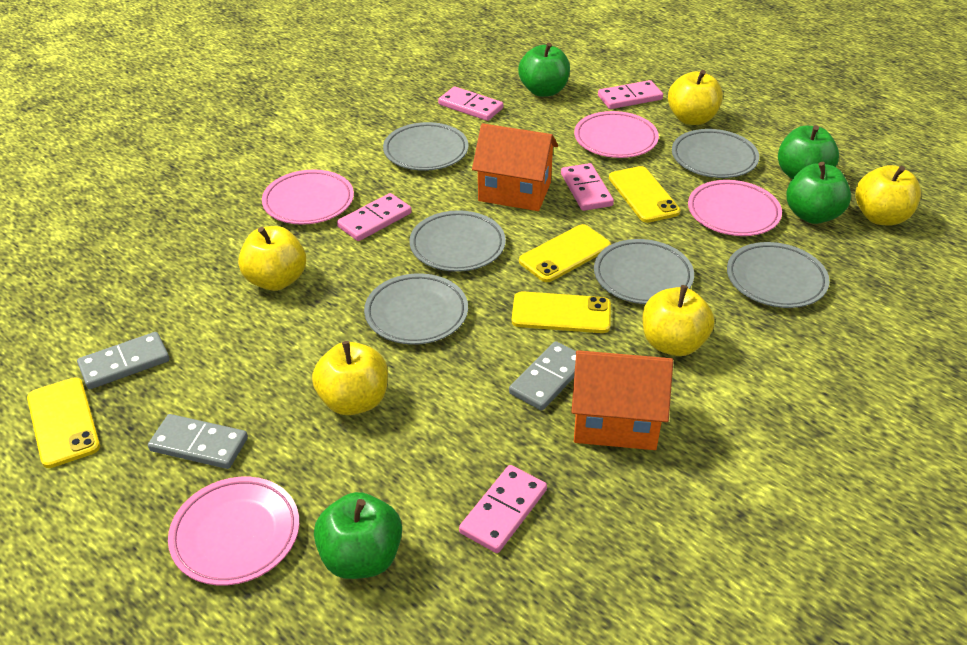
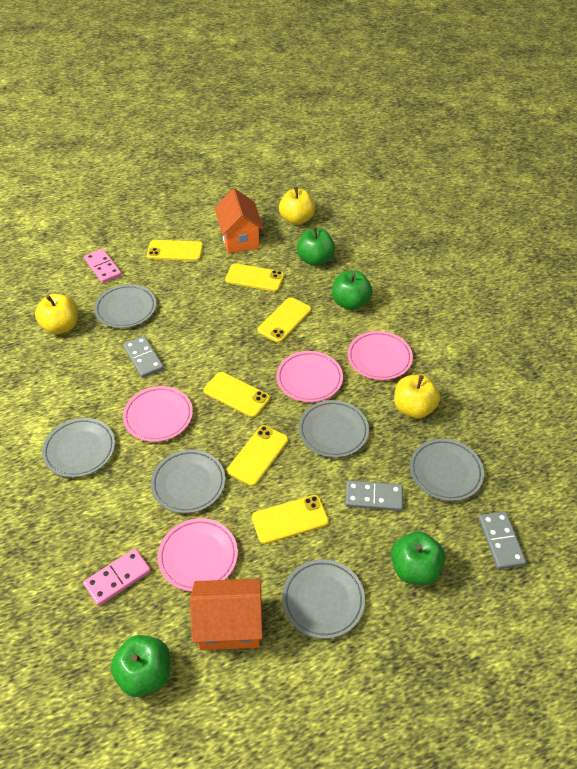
pink domino: 5 -> 2
yellow apple: 5 -> 3
yellow phone: 4 -> 6

